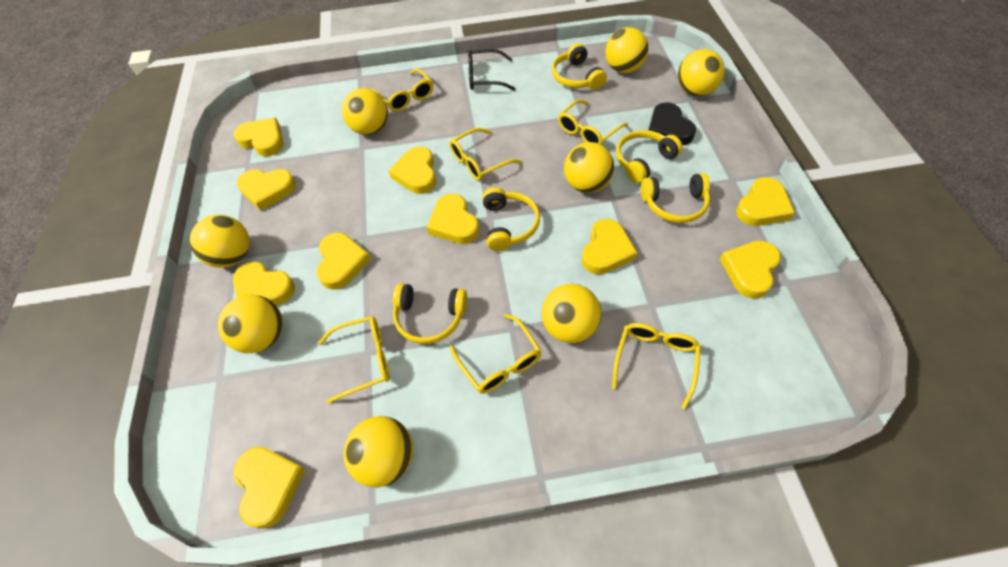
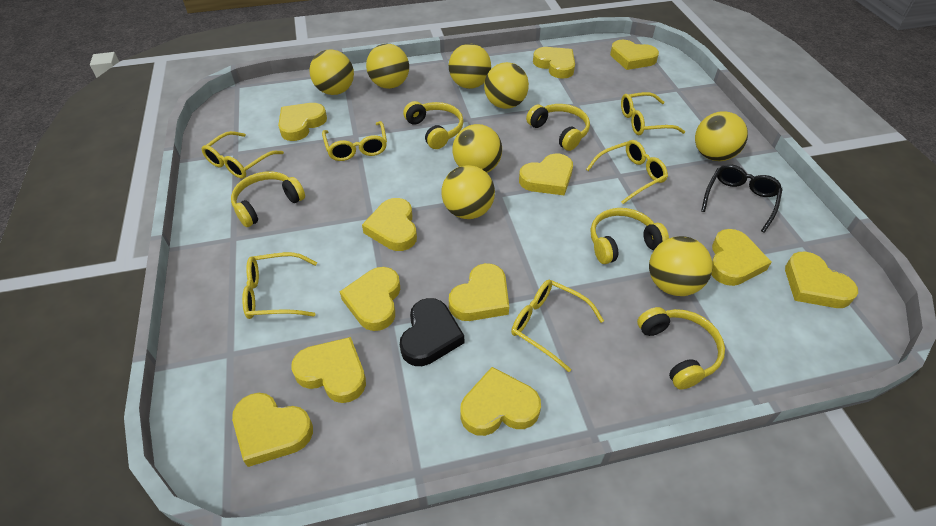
yellow heart: 10 -> 12

